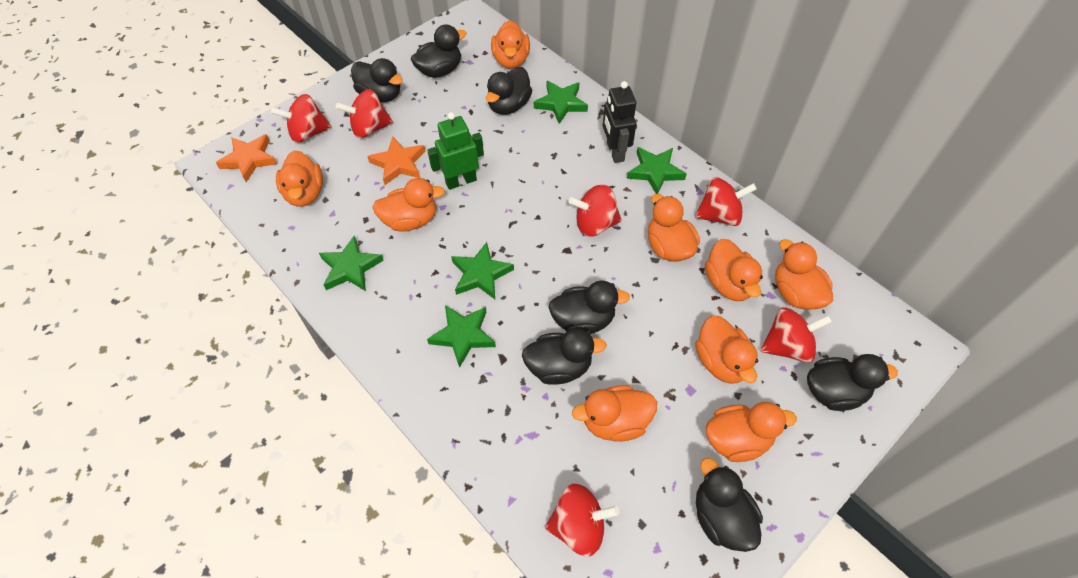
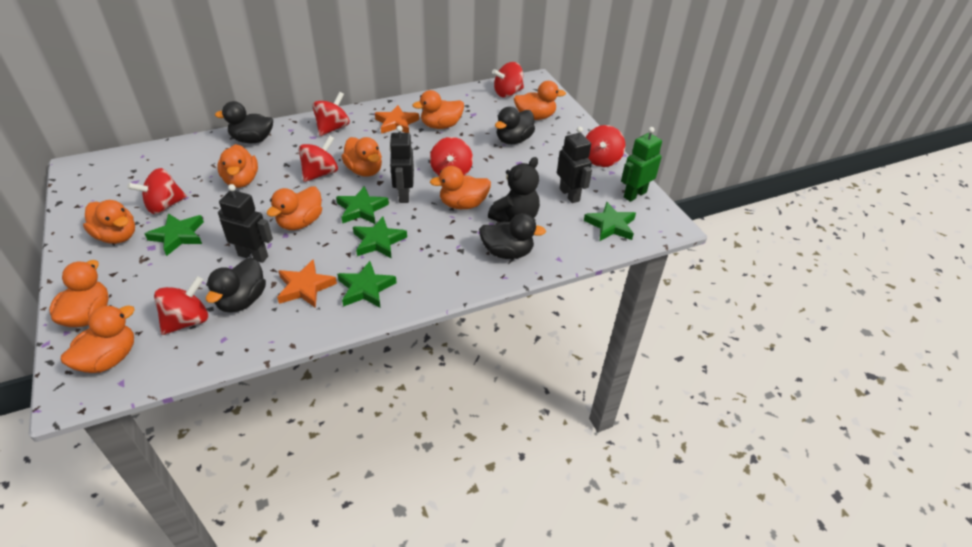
black duck: 7 -> 4
black robot: 1 -> 3
black teddy bear: 0 -> 1
red spinning top: 6 -> 7

